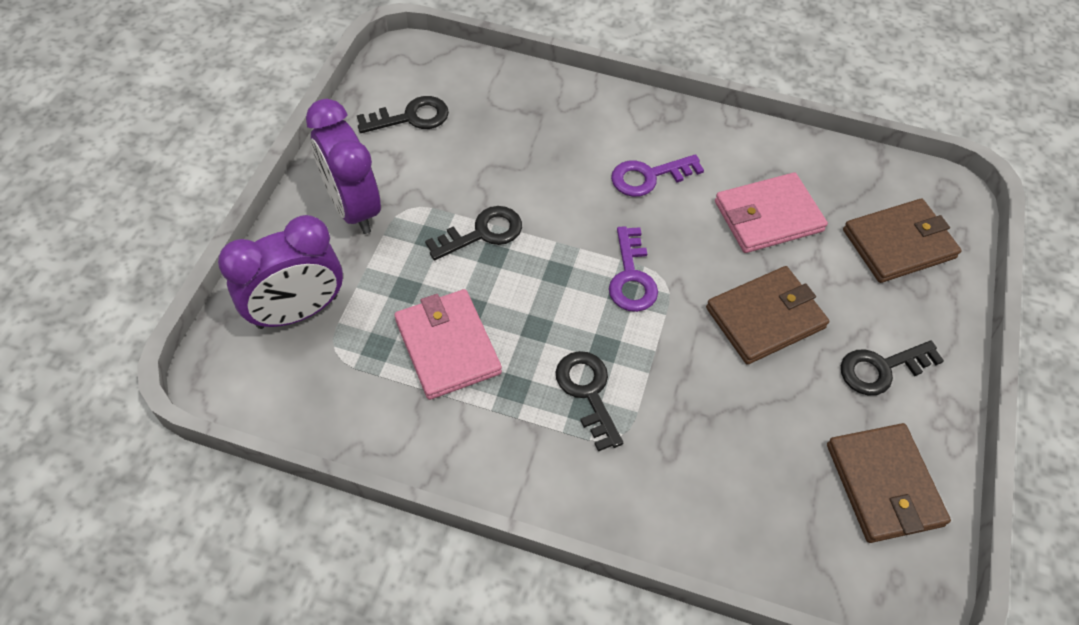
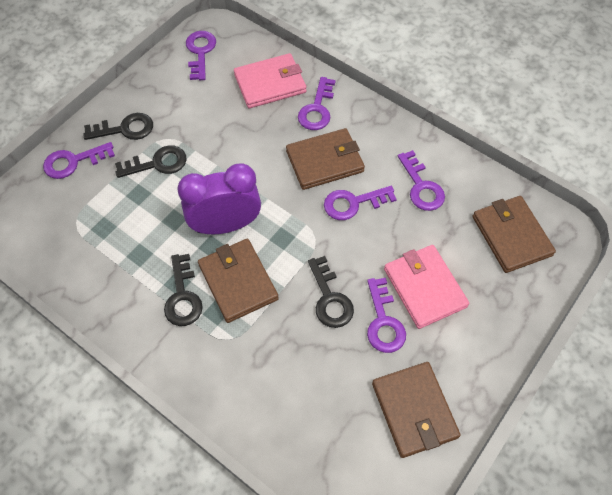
brown wallet: 3 -> 4
purple clock: 2 -> 1
purple key: 2 -> 6

